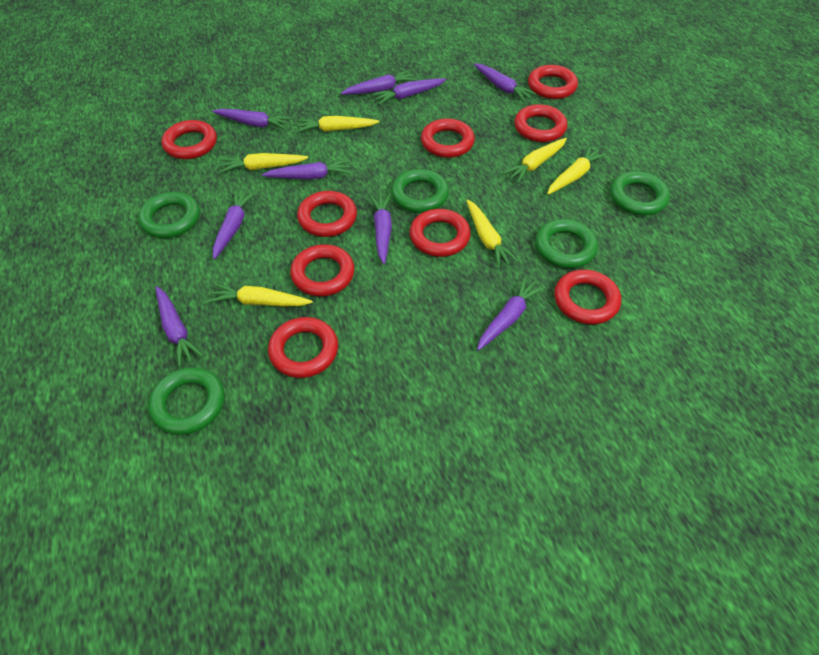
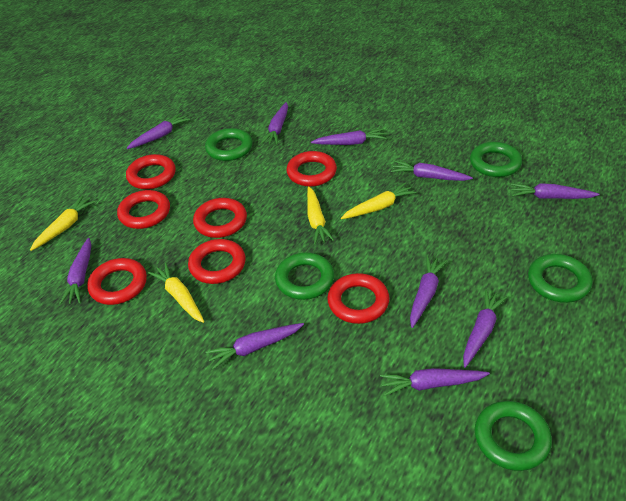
purple carrot: 9 -> 10
red ring: 9 -> 7
yellow carrot: 6 -> 4

